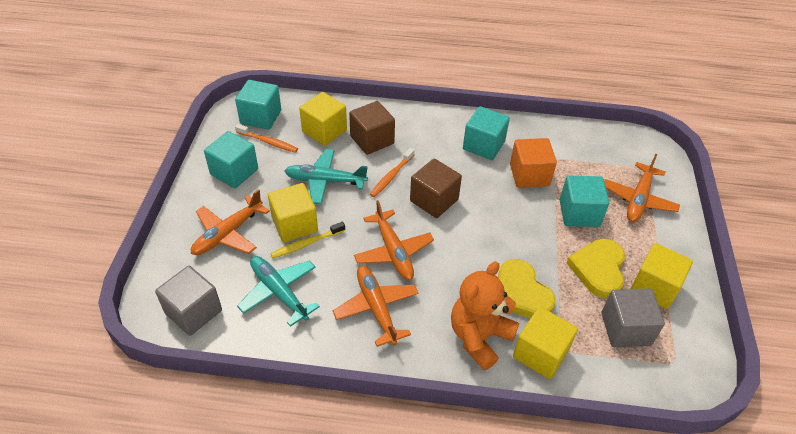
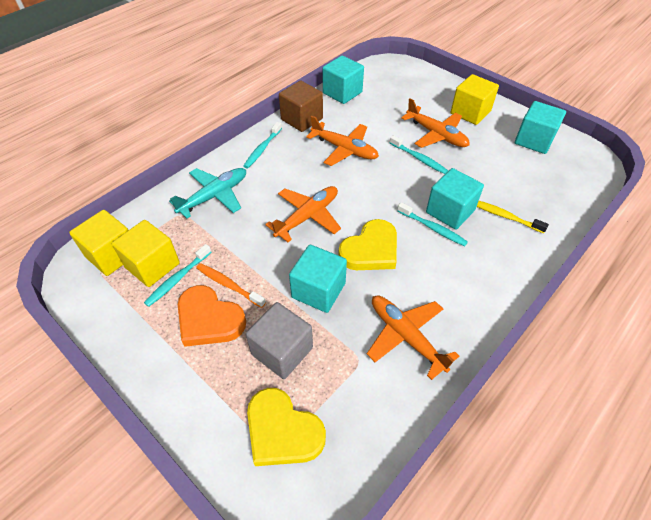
brown cube: 2 -> 1
grey cube: 2 -> 1
orange cube: 1 -> 0
orange heart: 0 -> 1
orange teddy bear: 1 -> 0
orange toothbrush: 2 -> 1
turquoise plane: 2 -> 1
turquoise toothbrush: 0 -> 4
yellow cube: 4 -> 3

